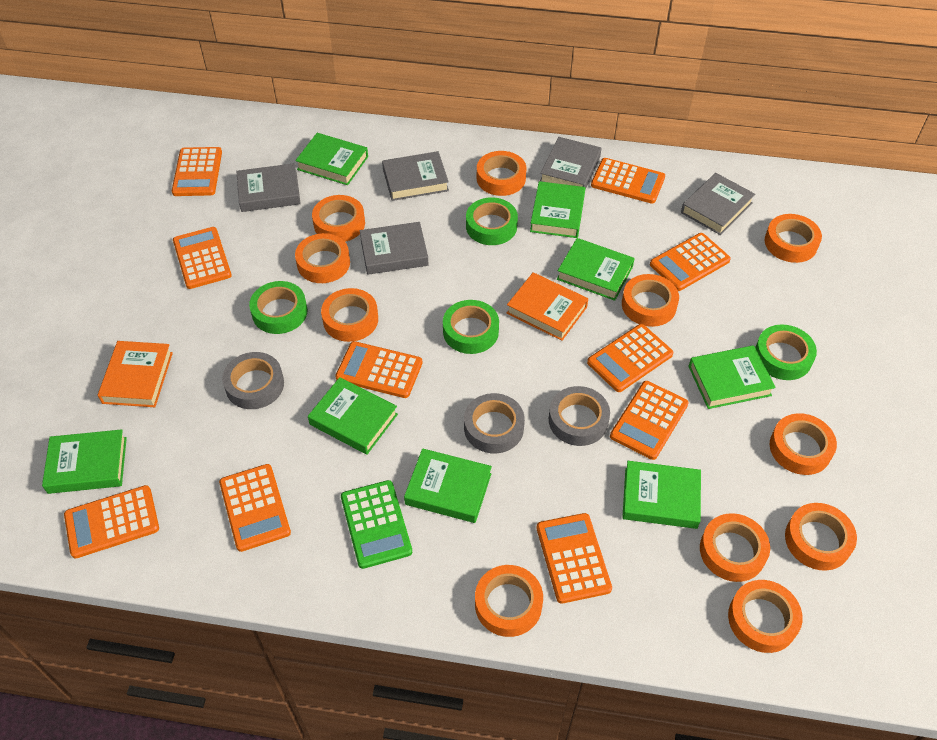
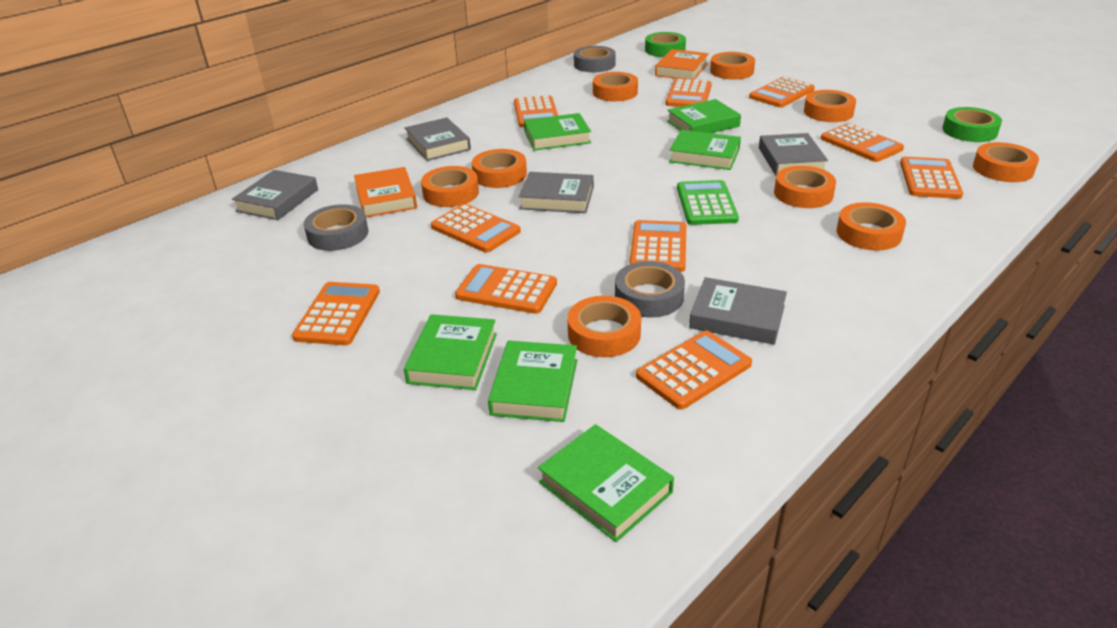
green book: 8 -> 6
green tape: 4 -> 2
orange tape: 11 -> 9

